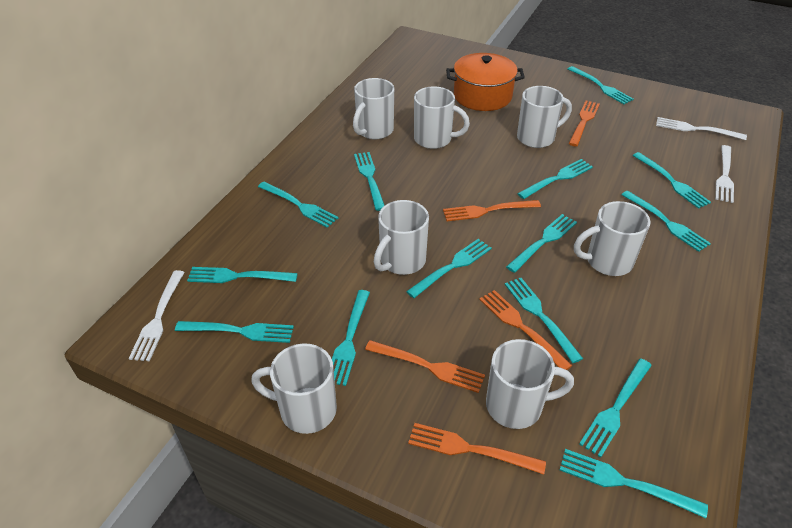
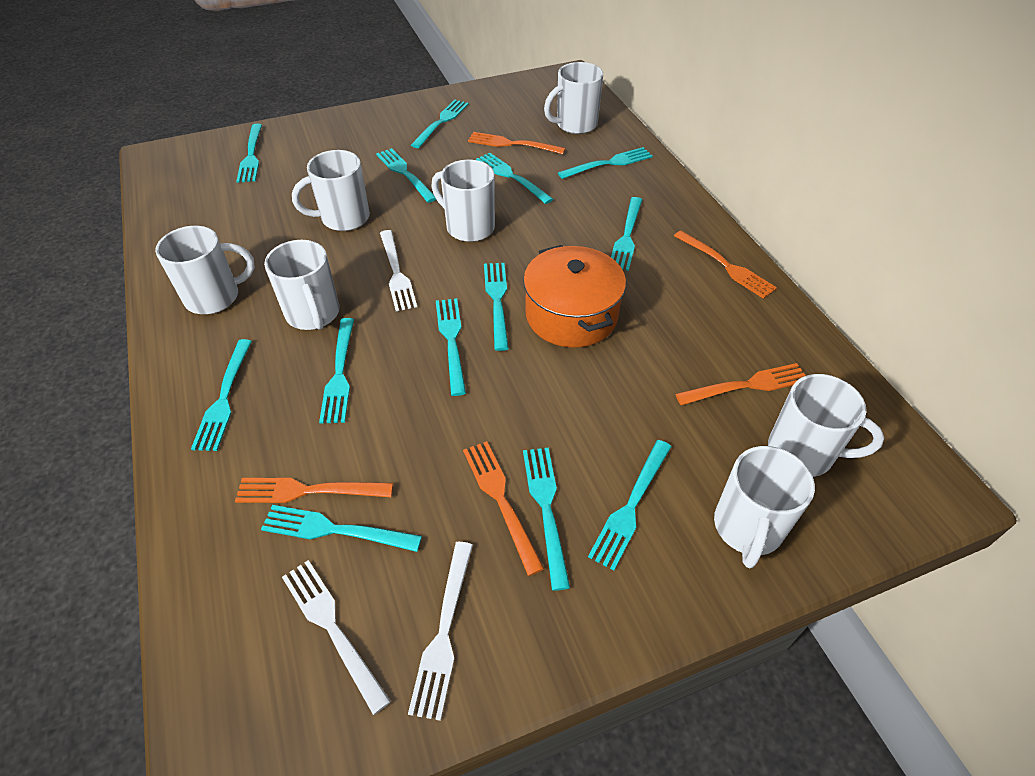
turquoise fork: 14 -> 13

